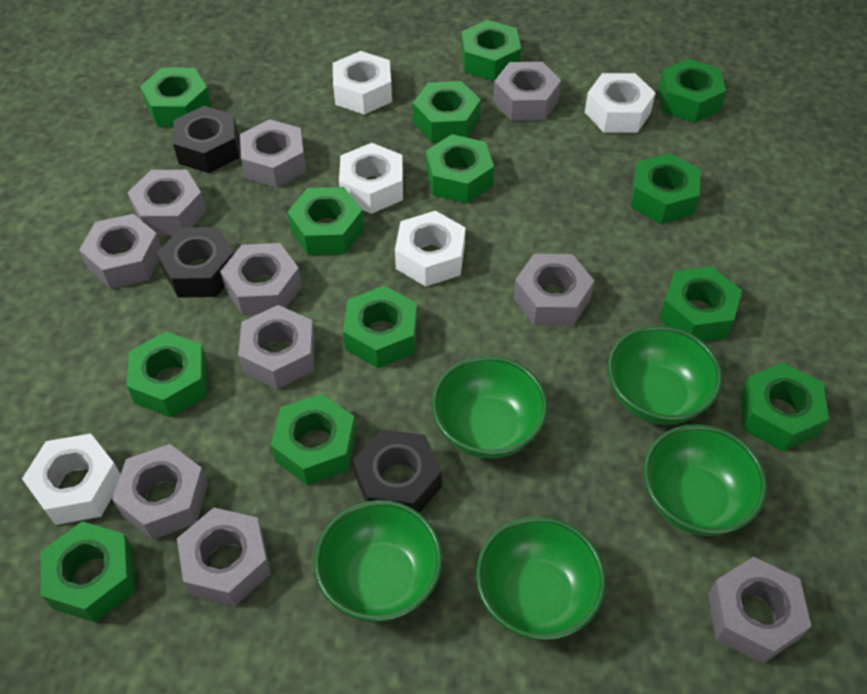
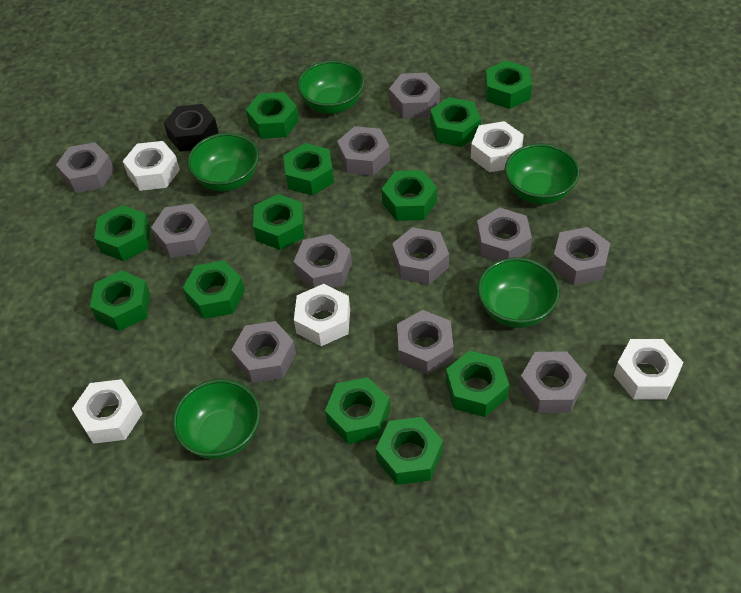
black nut: 3 -> 1
green nut: 13 -> 12
grey nut: 10 -> 11

